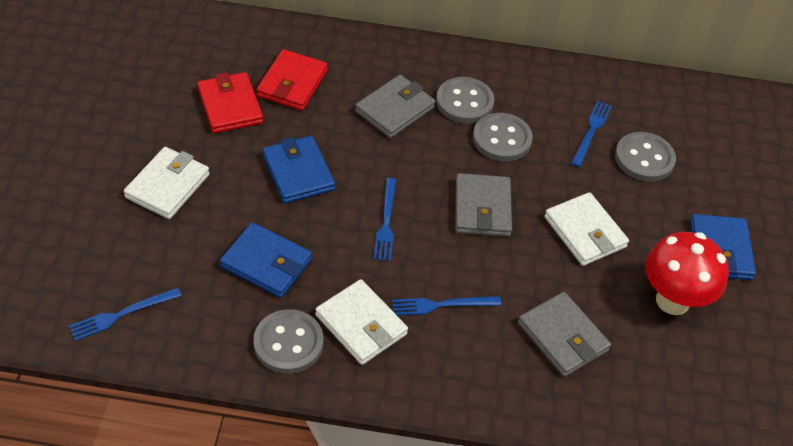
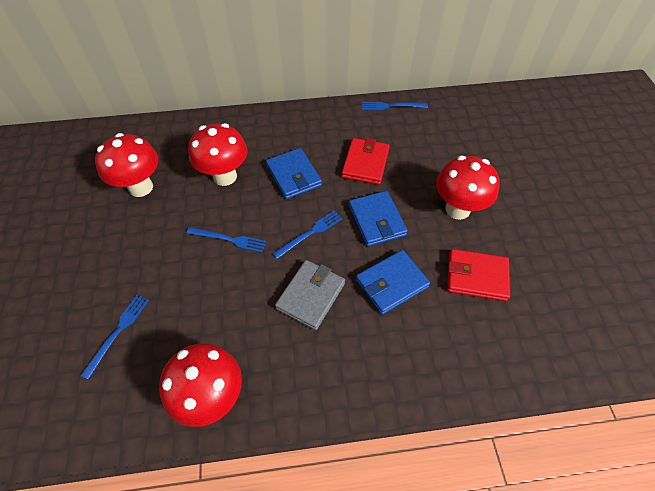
grey button: 4 -> 0
grey wallet: 3 -> 1
red mushroom: 1 -> 4
white wallet: 3 -> 0

